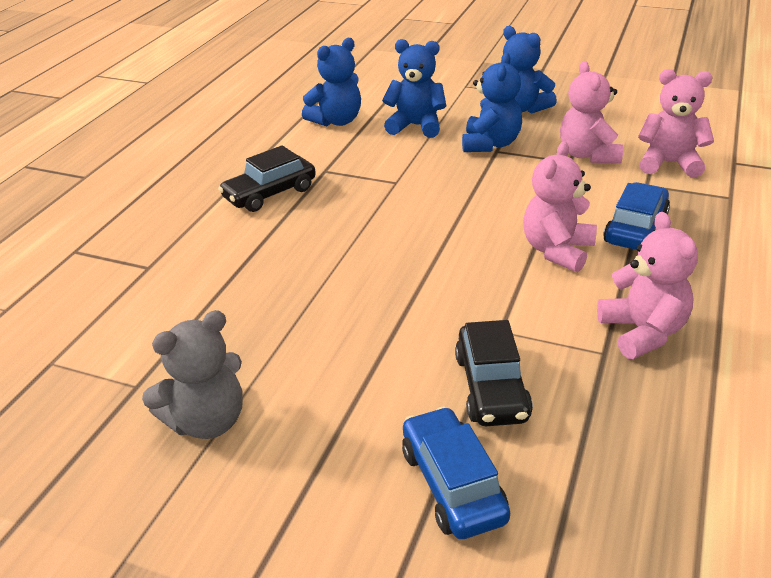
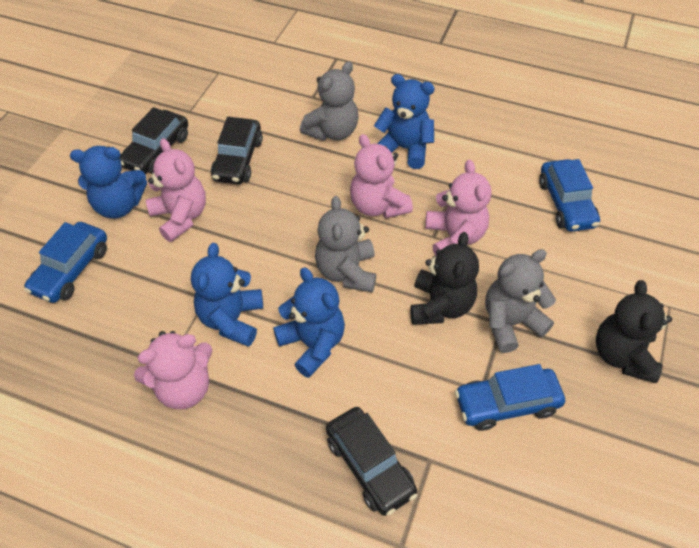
black car: 2 -> 3
black teddy bear: 0 -> 2
blue car: 2 -> 3
grey teddy bear: 1 -> 3

